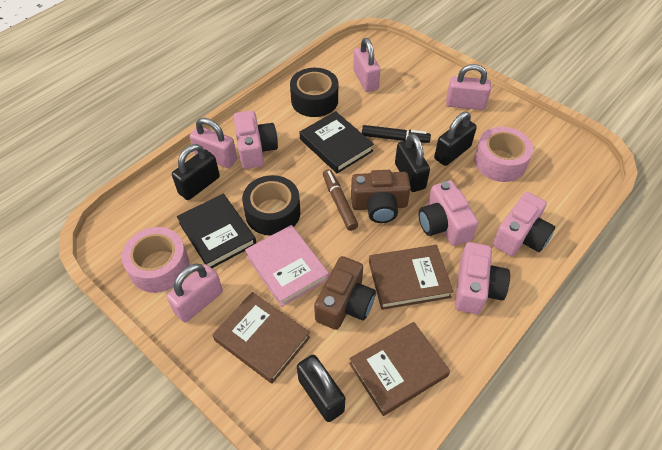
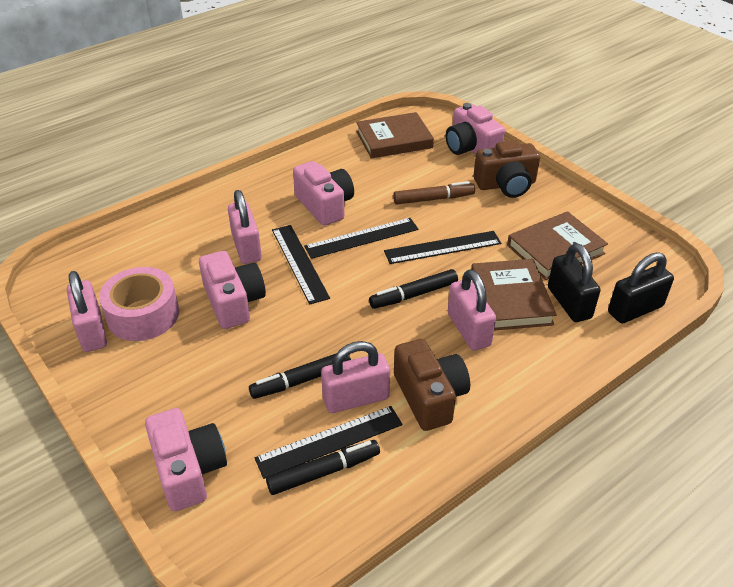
black book: 2 -> 0
black marker: 1 -> 3
black padlock: 4 -> 2
black ruler: 0 -> 4
black tape: 2 -> 0
pink book: 1 -> 0
pink tape: 2 -> 1

